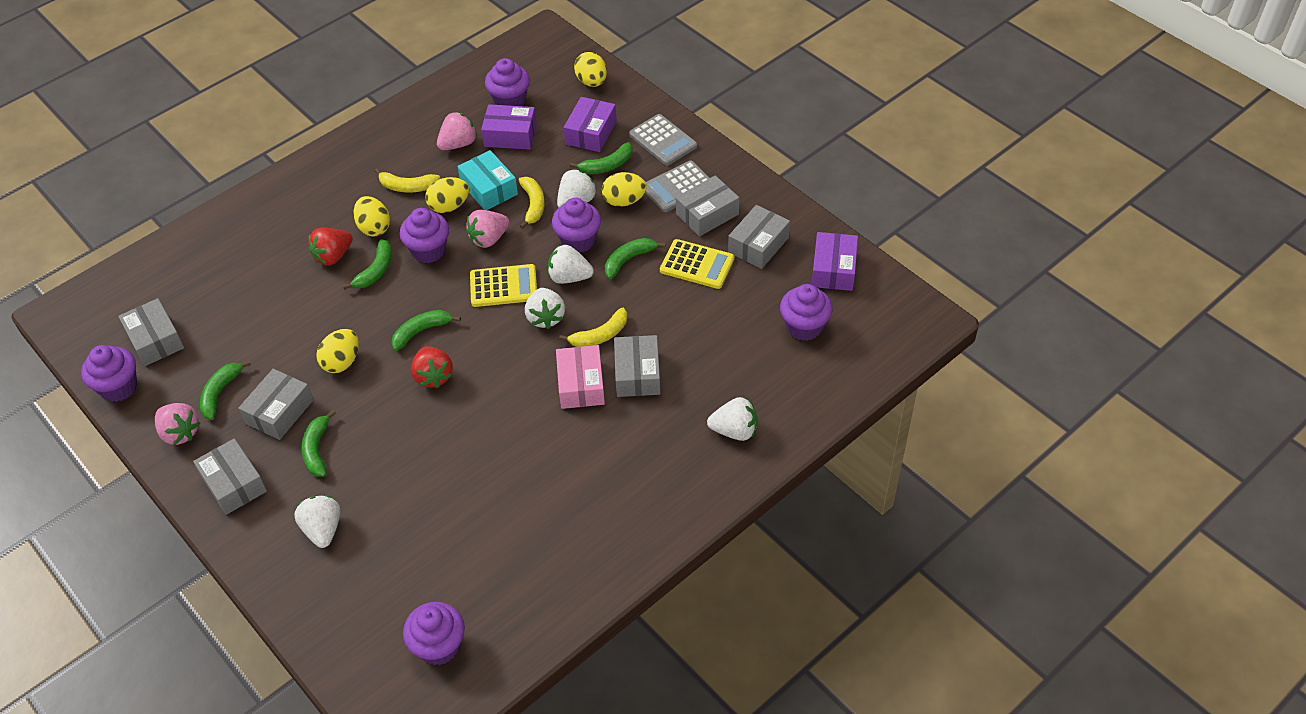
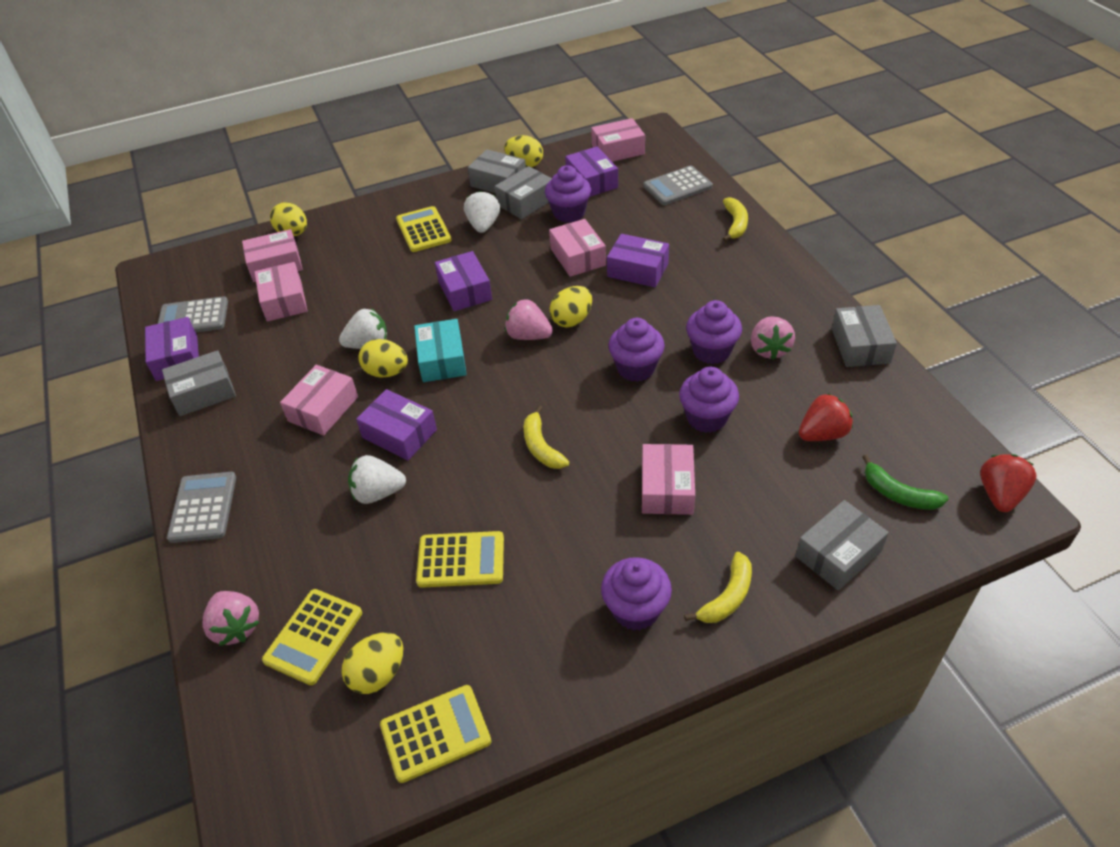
green banana: 6 -> 1
grey box: 6 -> 5
grey calculator: 2 -> 3
pink box: 1 -> 6
purple box: 3 -> 5
purple cupcake: 6 -> 5
white strawberry: 5 -> 3
yellow calculator: 2 -> 4

